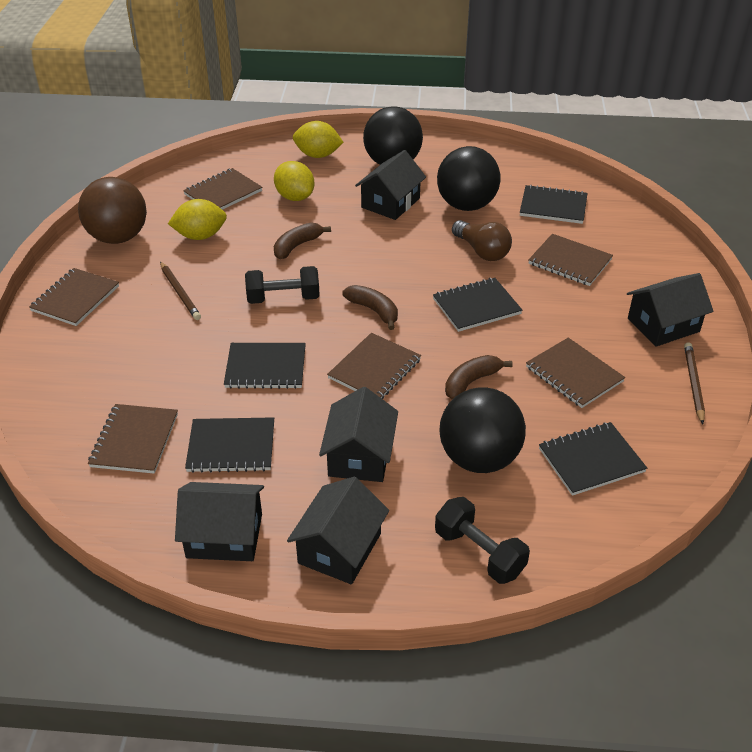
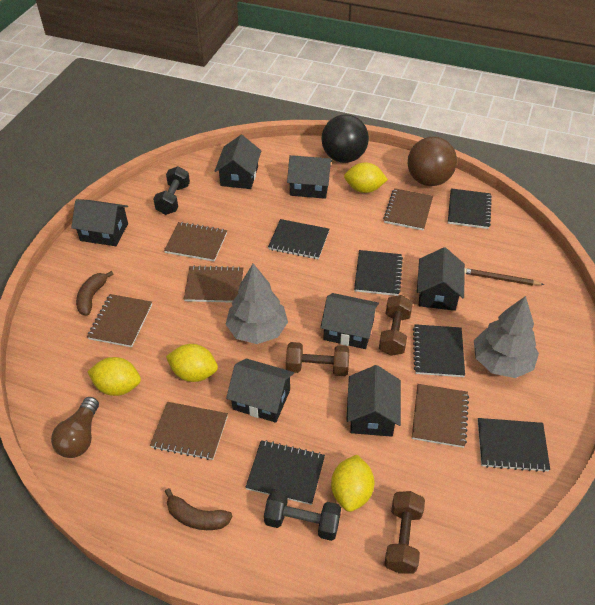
black ball: 3 -> 1
black house: 5 -> 7
black notebook: 5 -> 6
brown banana: 3 -> 2
brown dumbbell: 0 -> 3
brown pencil: 2 -> 1
grey tree: 0 -> 2
yellow lemon: 3 -> 4

